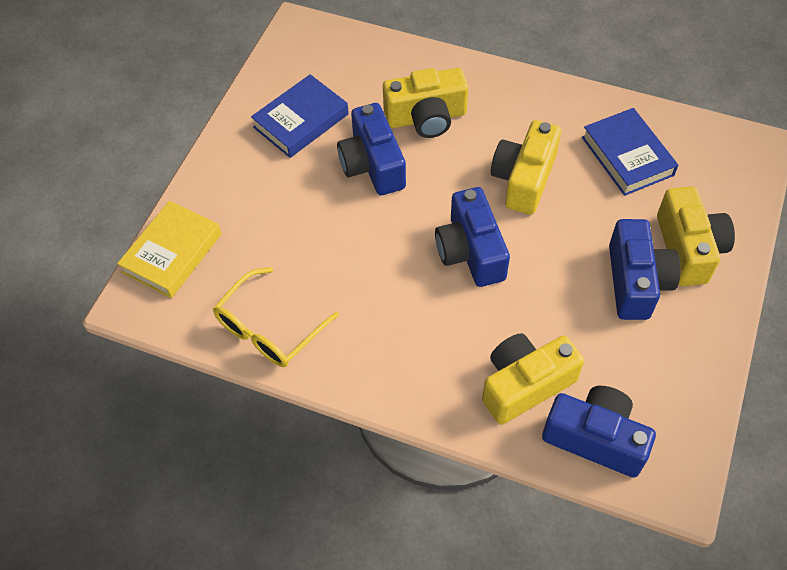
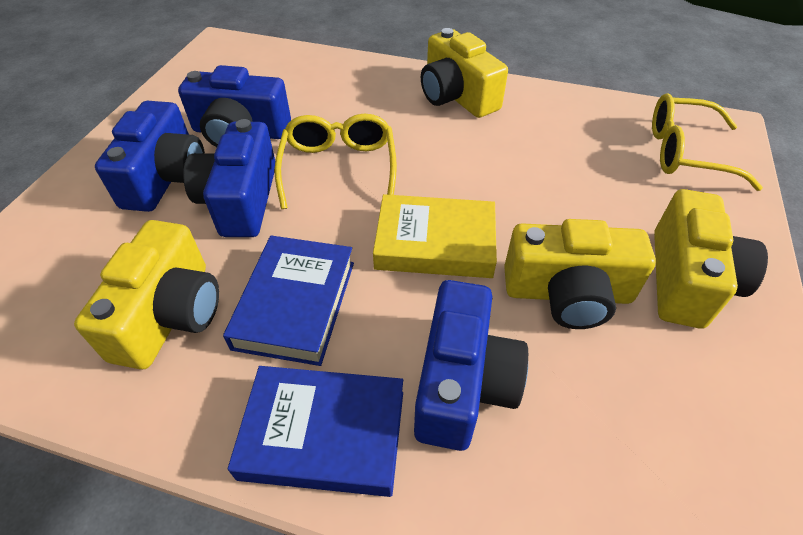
yellow glasses: 1 -> 2

